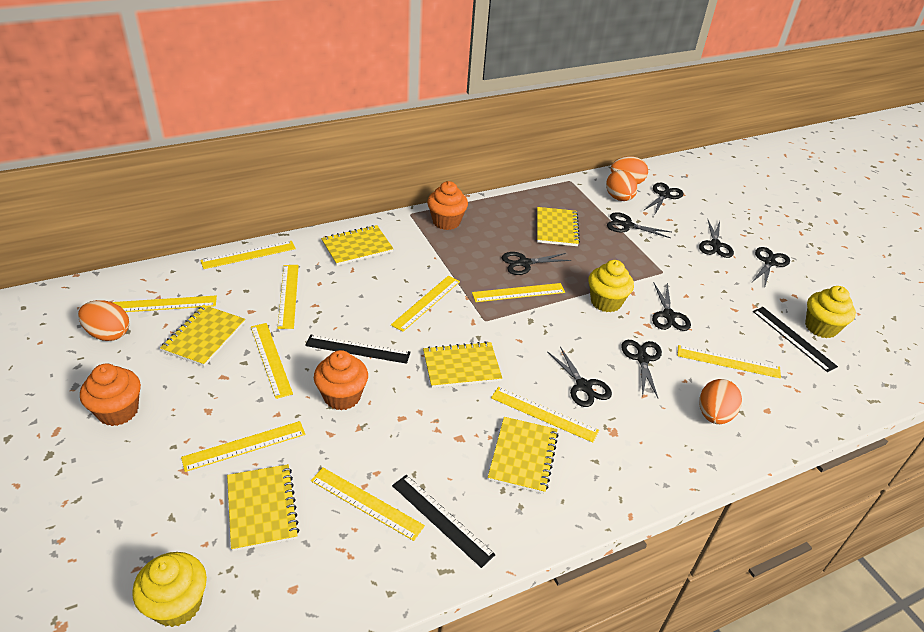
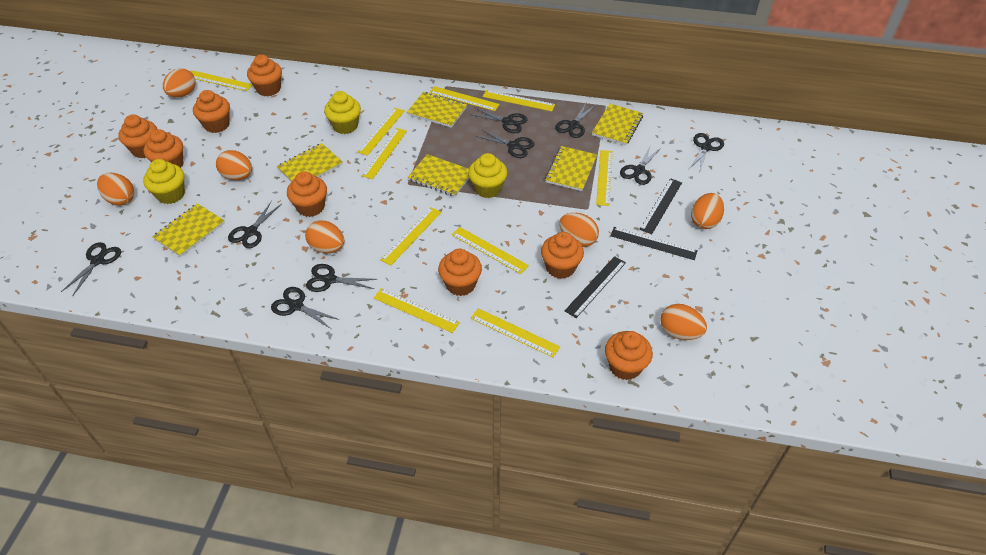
black scissors: 8 -> 9
orange cupcake: 3 -> 8
orange egg: 4 -> 7

